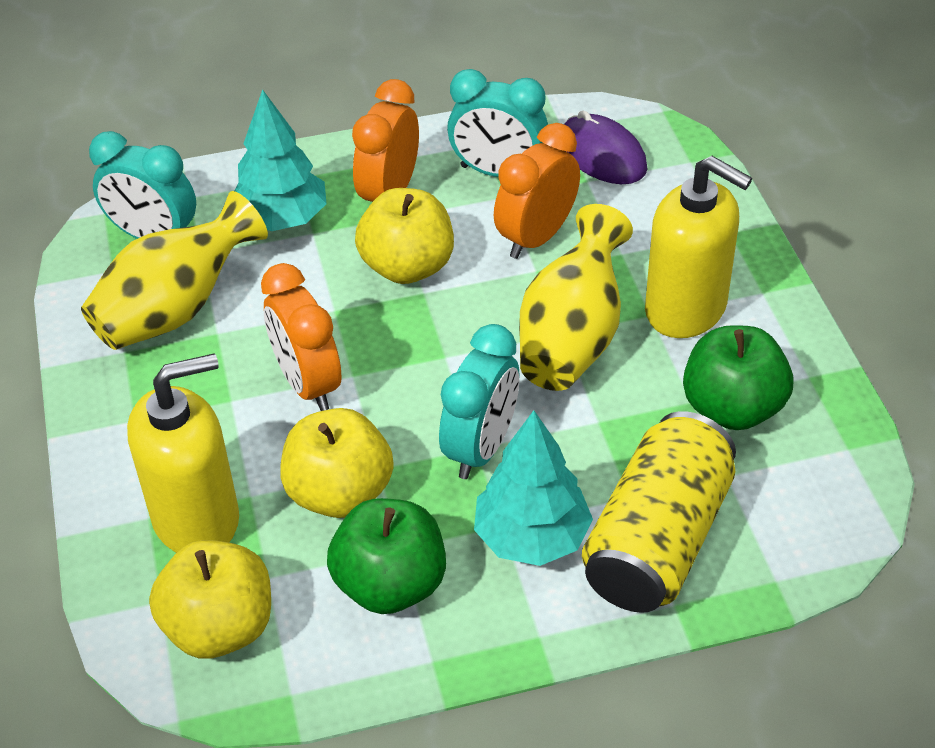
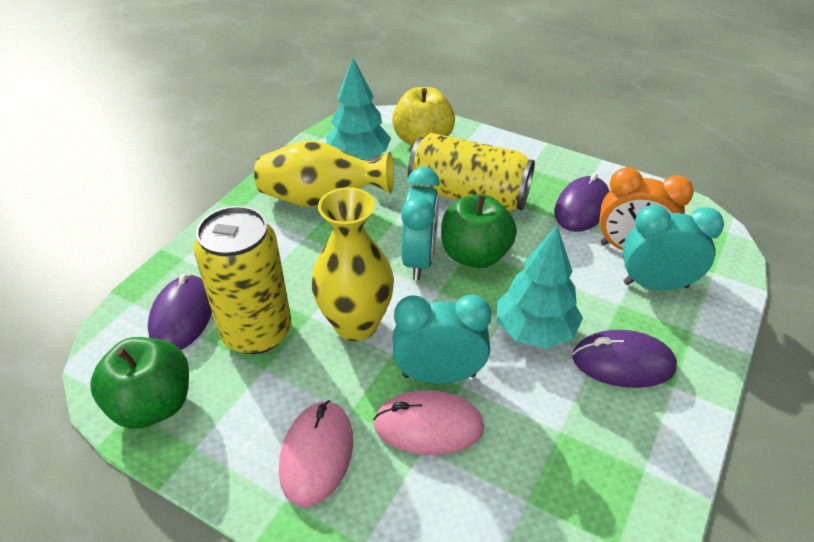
orange clock: 3 -> 1
pink mouse: 0 -> 2
purple mouse: 1 -> 3
yellow apple: 3 -> 1
yellow can: 1 -> 2
yellow soap dispenser: 2 -> 0

